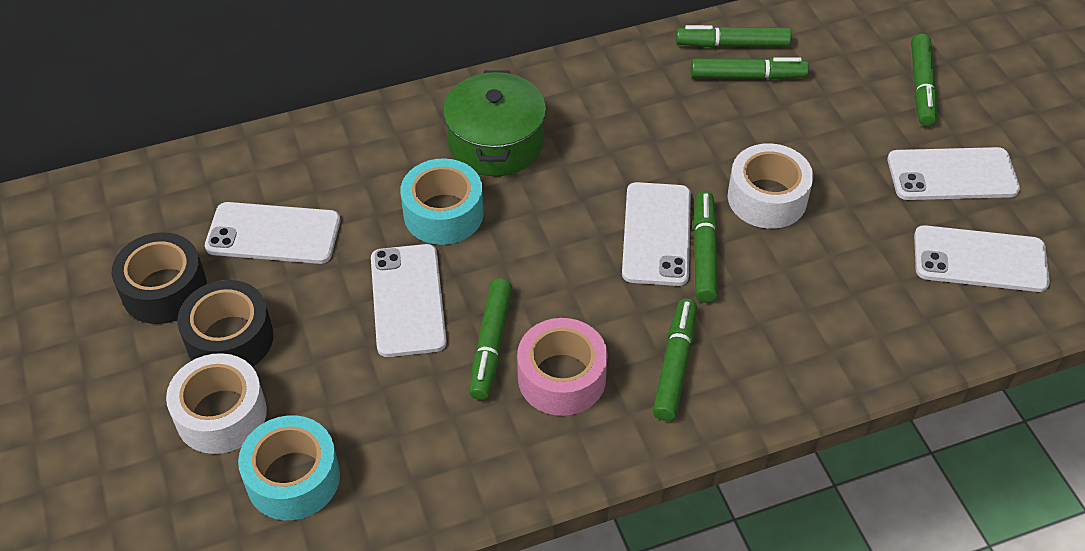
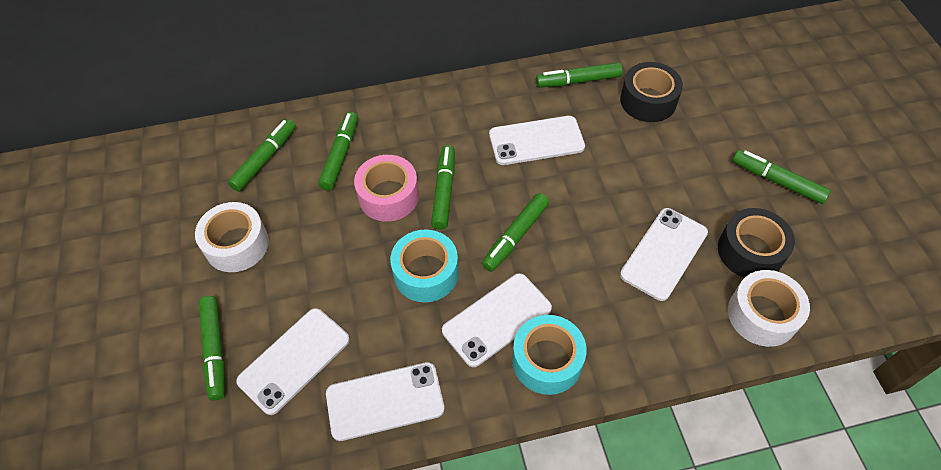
green marker: 6 -> 7
green pot: 1 -> 0

